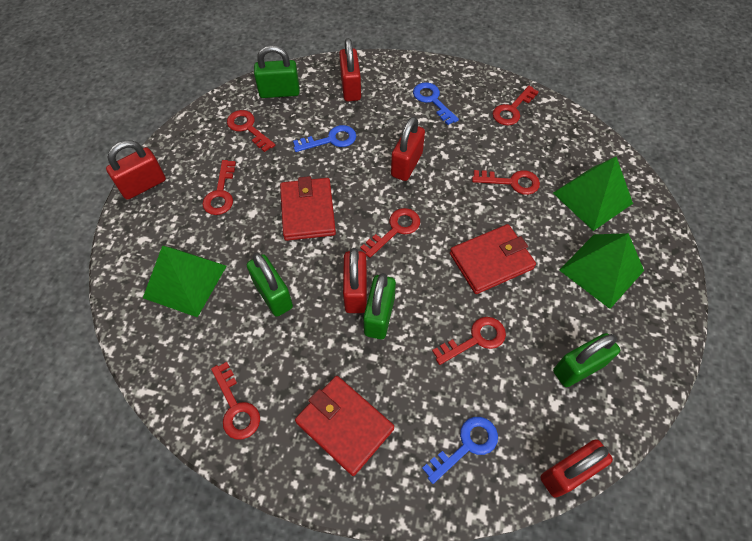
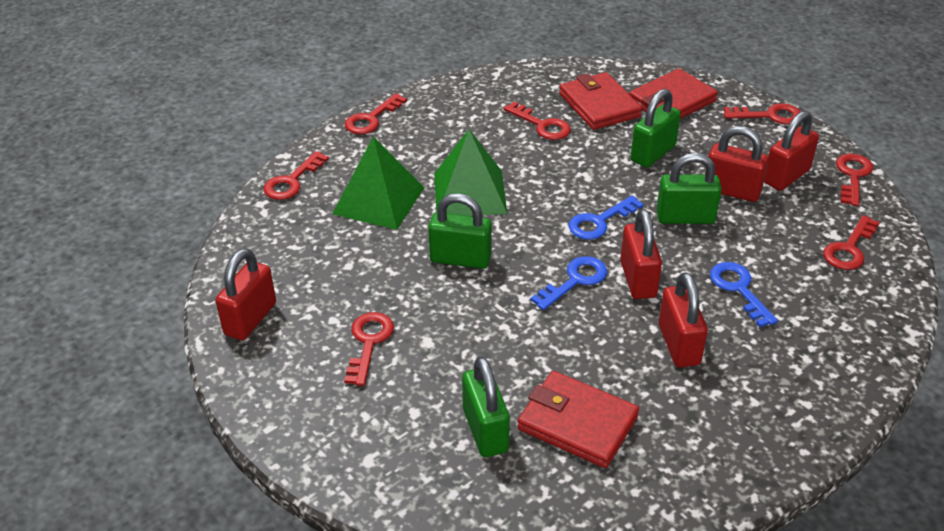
green pyramid: 3 -> 2

